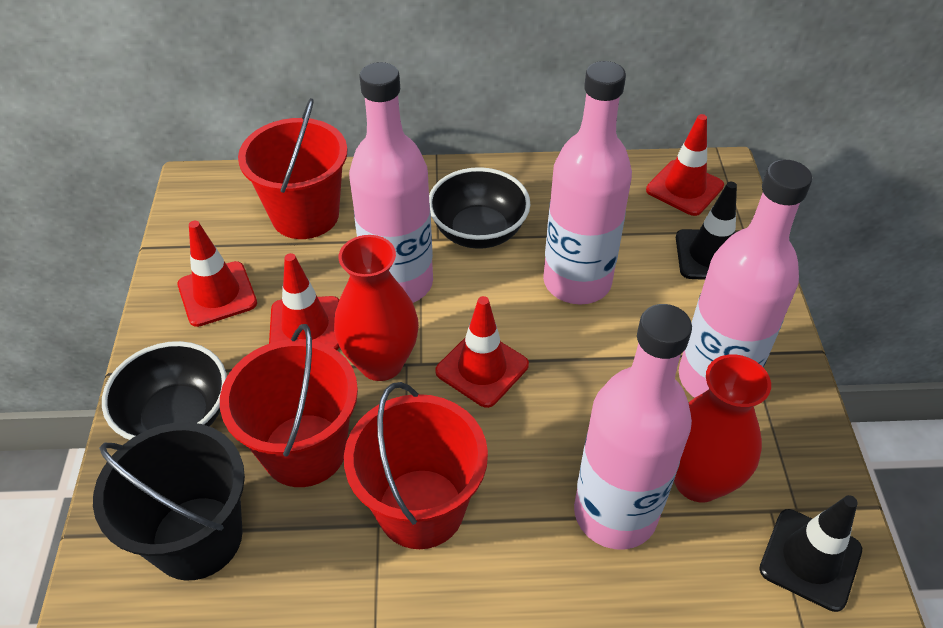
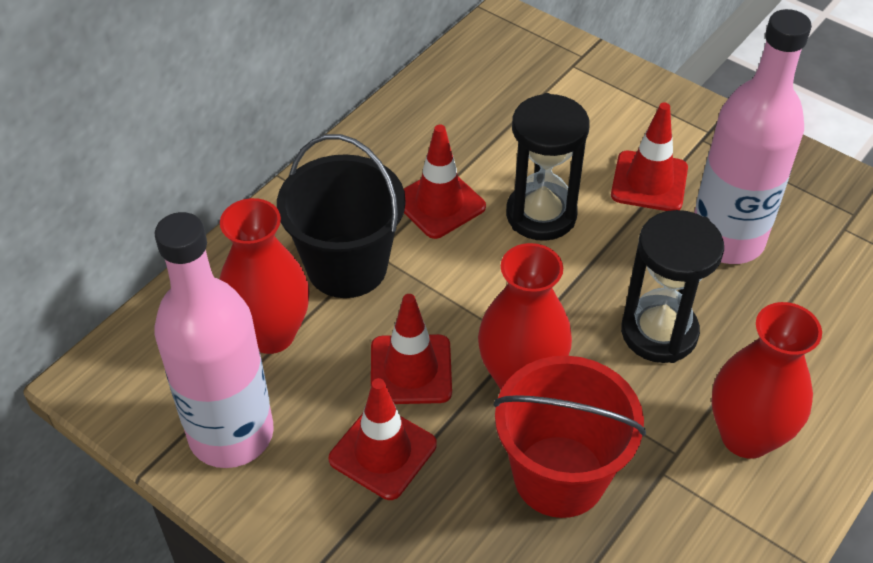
black bowl: 2 -> 0
black hourglass: 0 -> 2
black traffic cone: 2 -> 0
pink bottle: 4 -> 2
red bucket: 3 -> 1
red vase: 2 -> 3

